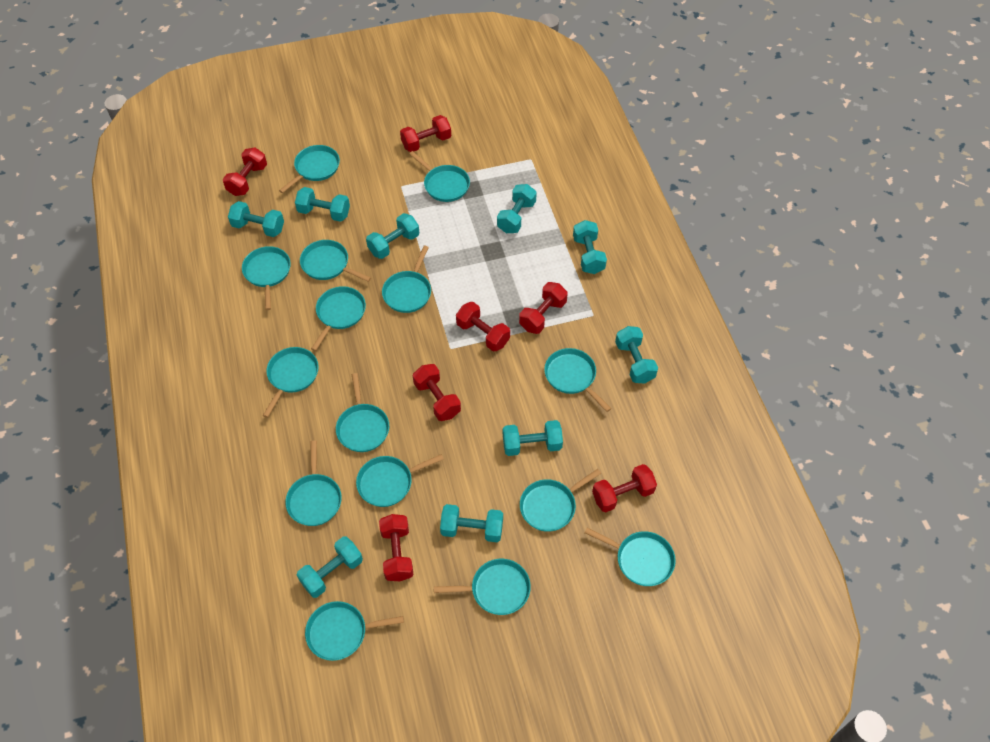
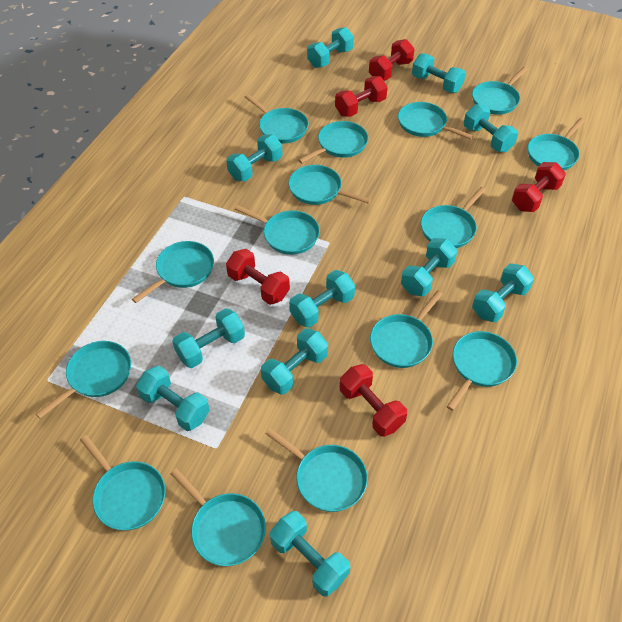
red dumbbell: 7 -> 5
turquoise dumbbell: 9 -> 11

